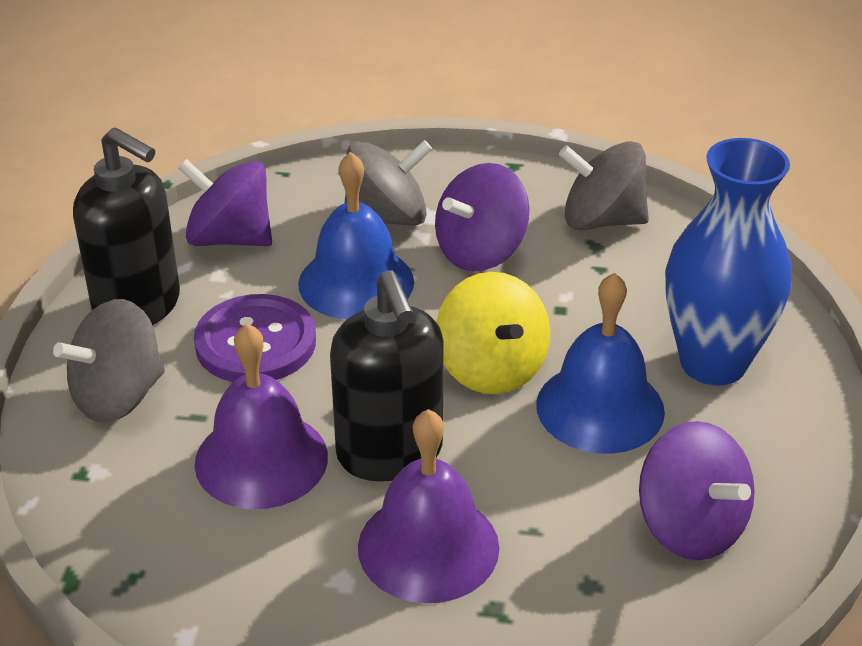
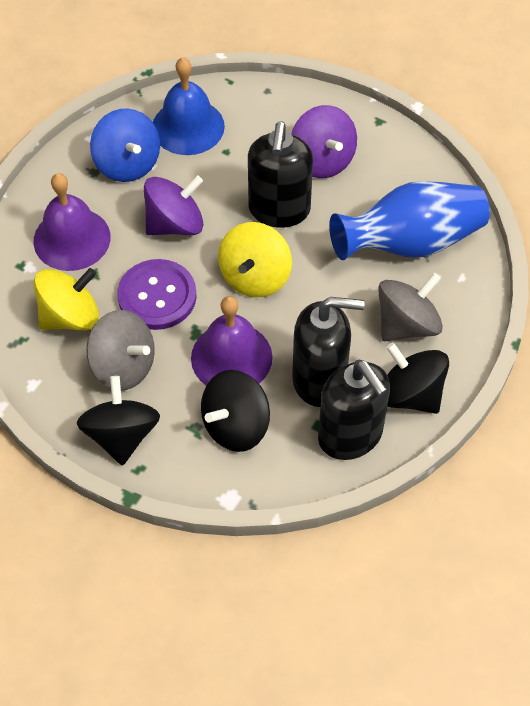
black soap dispenser: 2 -> 3
black spinning top: 0 -> 3
blue bell: 2 -> 1
blue spinning top: 0 -> 1
grey spinning top: 3 -> 2
purple spinning top: 3 -> 2
yellow spinning top: 1 -> 2

